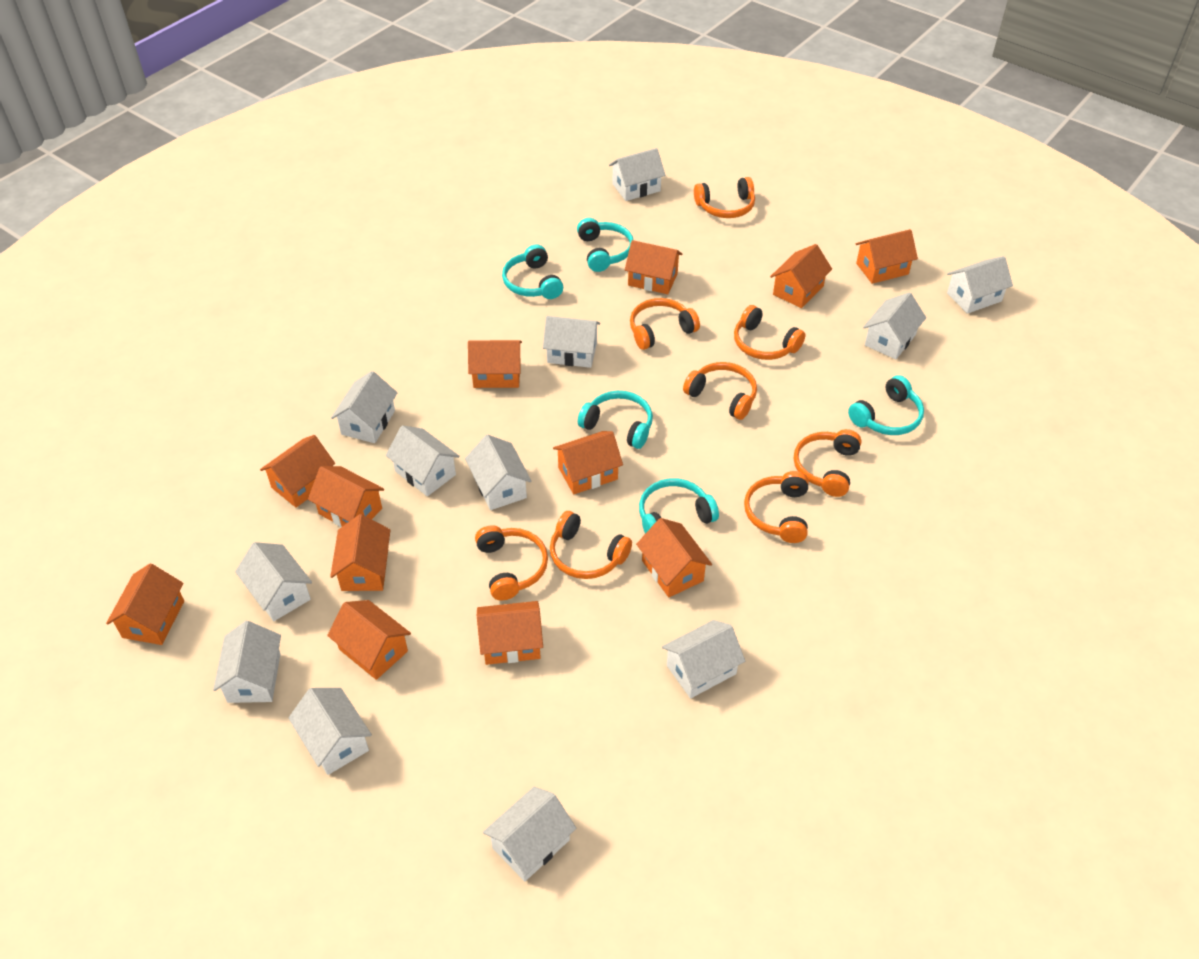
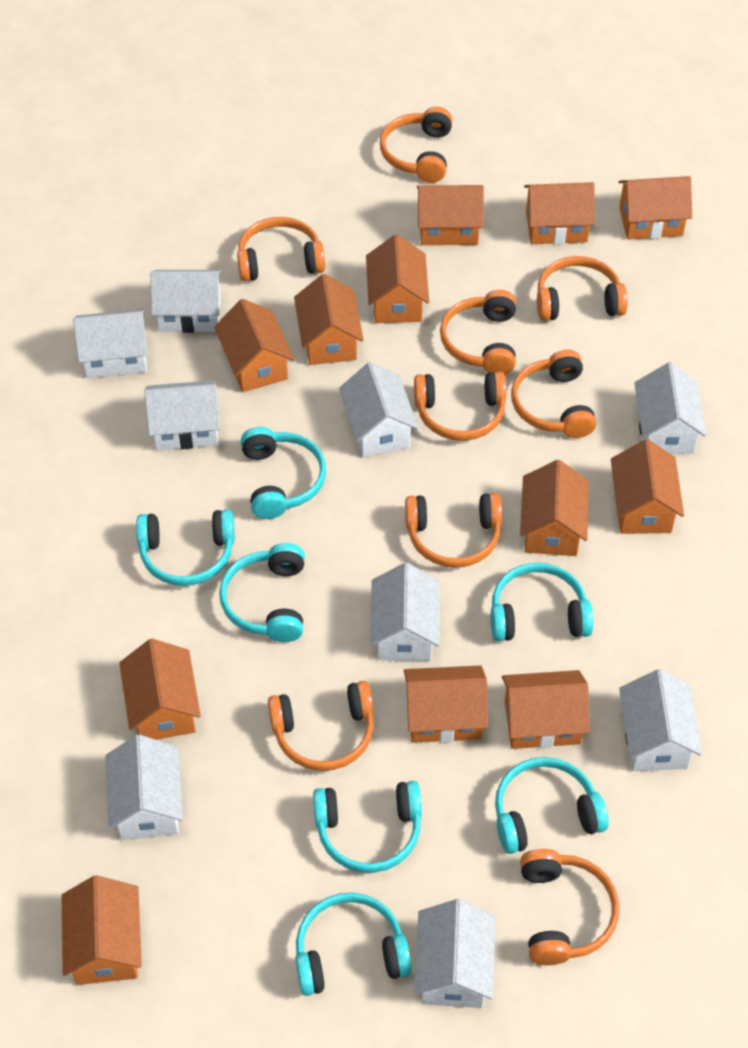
orange headphones: 8 -> 9
turquoise headphones: 5 -> 7
white house: 12 -> 9

